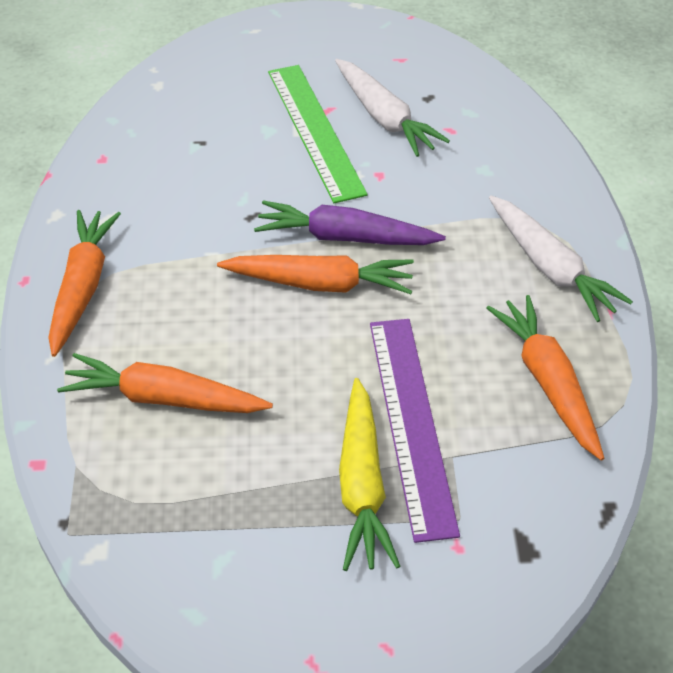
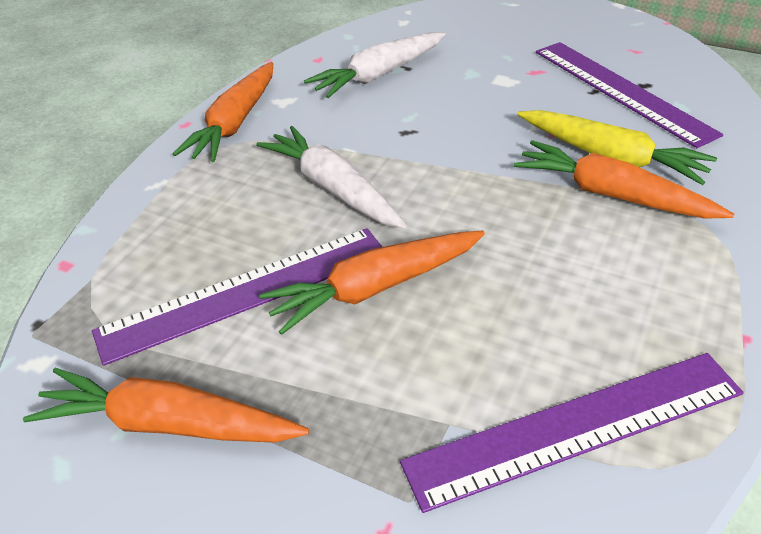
green ruler: 1 -> 0
purple carrot: 1 -> 0
purple ruler: 1 -> 3

